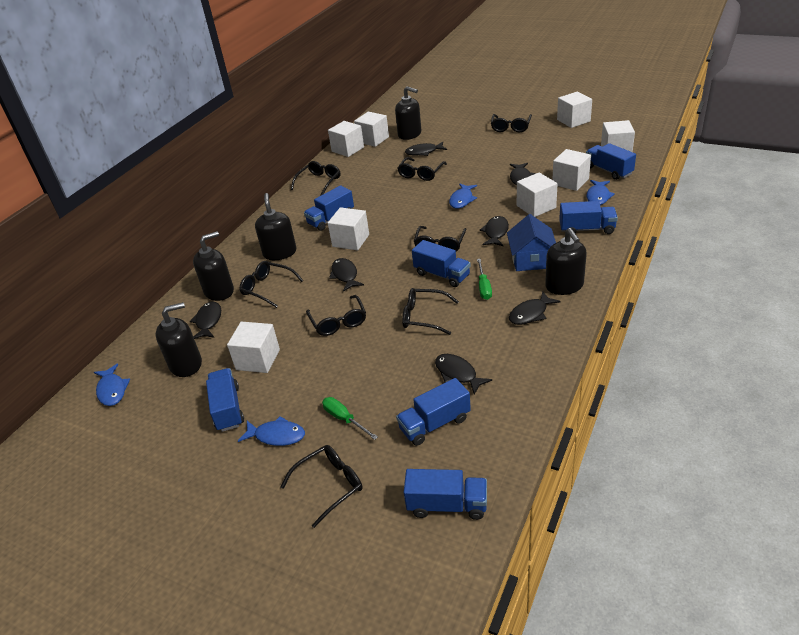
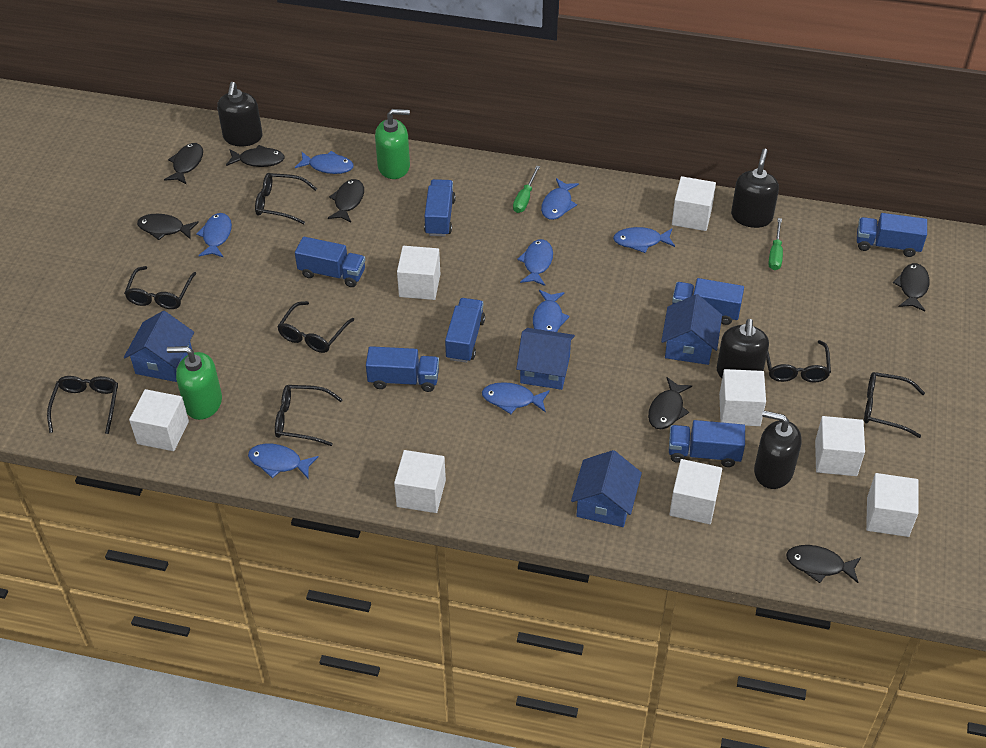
black glasses: 8 -> 7
black soap dispenser: 5 -> 4
blue fish: 4 -> 8
blue house: 1 -> 4
green soap dispenser: 0 -> 2

